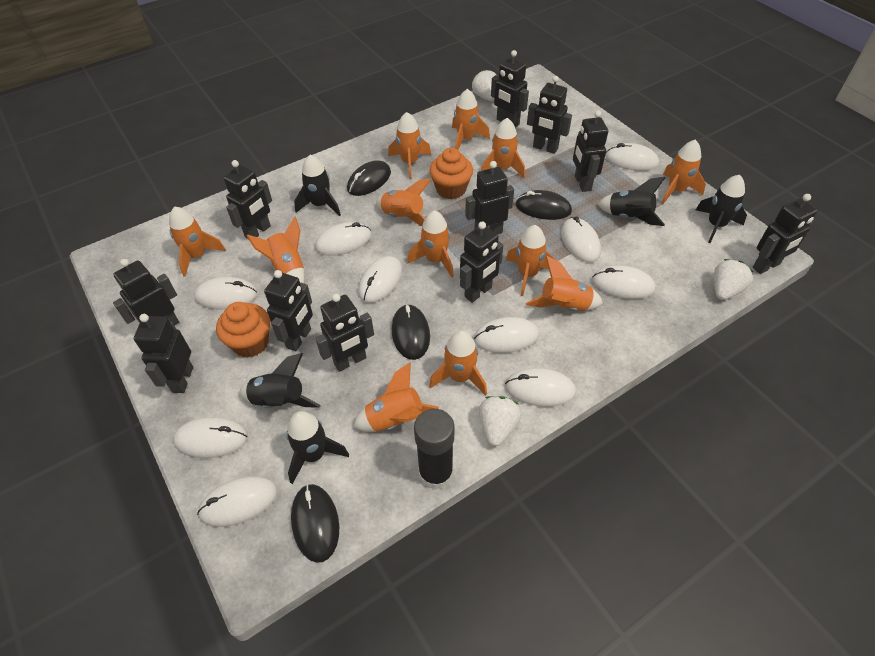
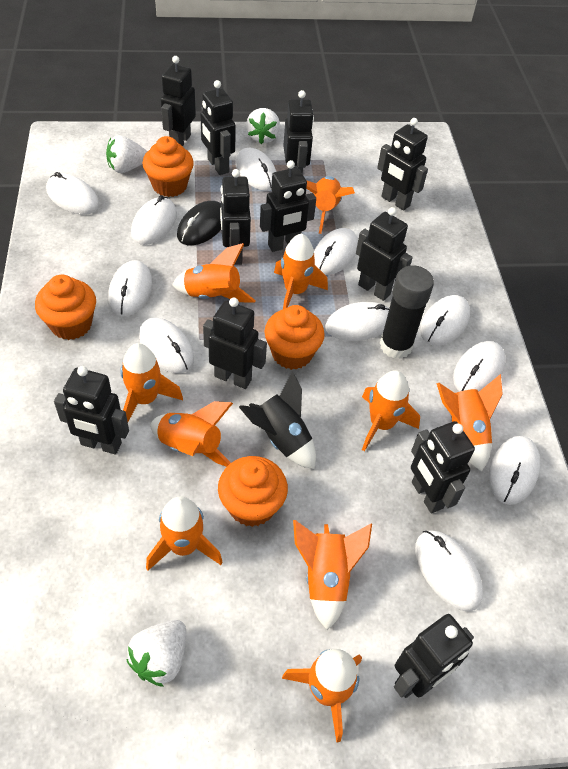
black mouse: 4 -> 1
black rocket: 5 -> 1
orange cupcake: 2 -> 4
orange rocket: 12 -> 10
white mouse: 10 -> 11

